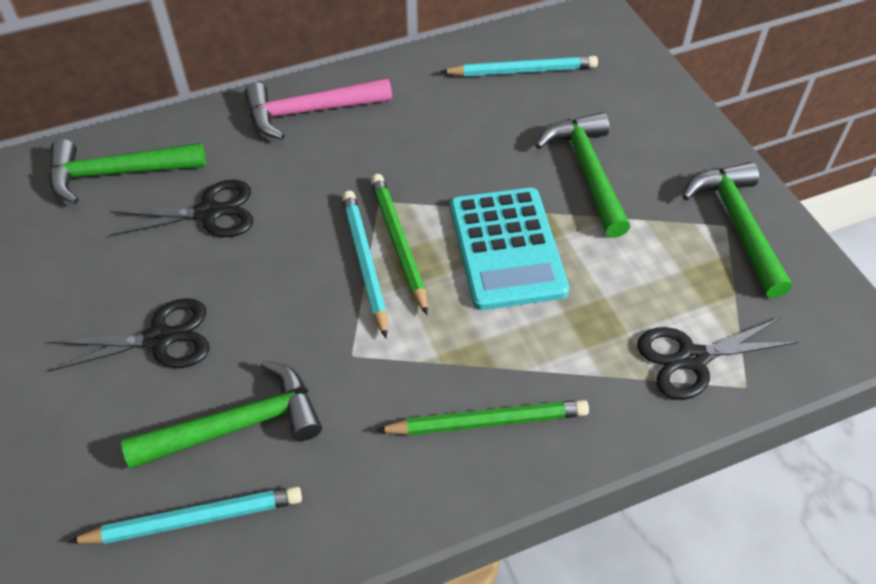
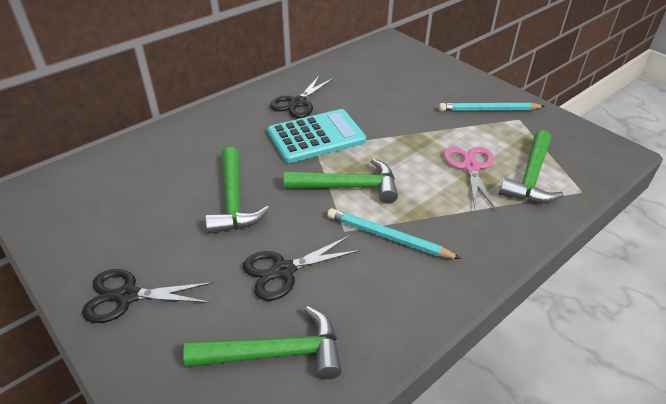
green pencil: 2 -> 0
pink hammer: 1 -> 0
pink scissors: 0 -> 1
turquoise pencil: 3 -> 2

